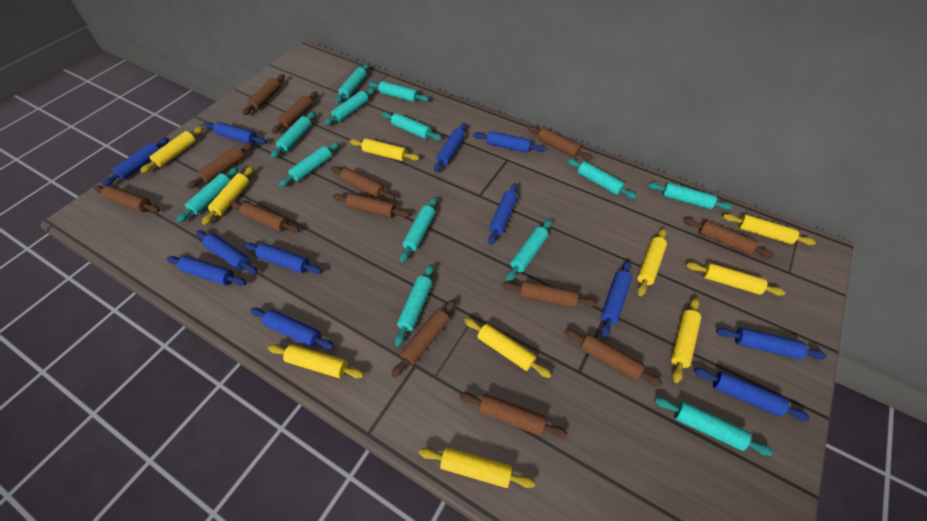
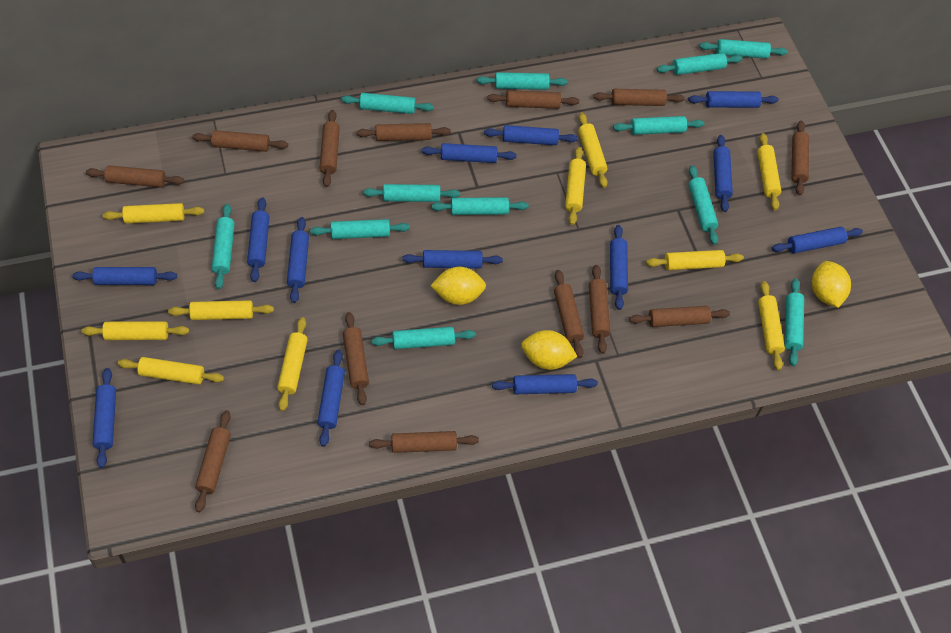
blue rolling pin: 12 -> 13
turquoise rolling pin: 13 -> 12
yellow lemon: 0 -> 3

